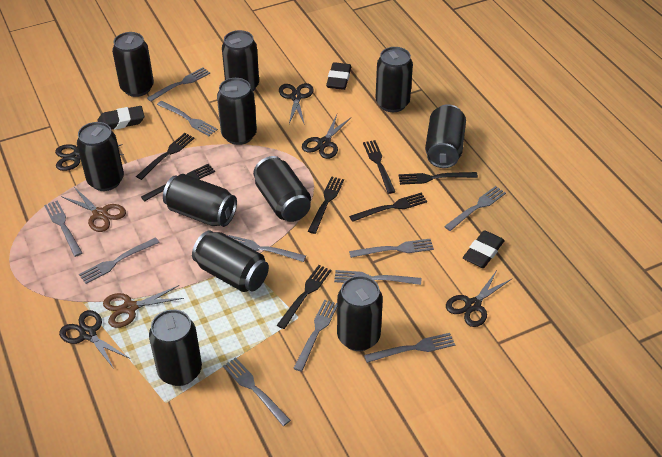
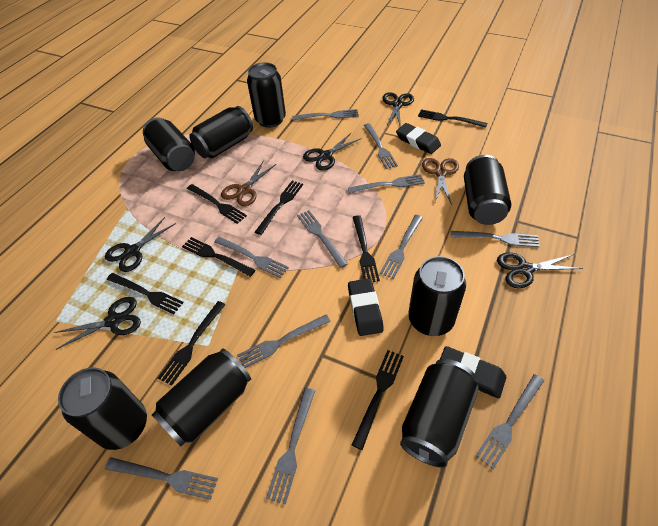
black can: 11 -> 8
black fork: 7 -> 8

